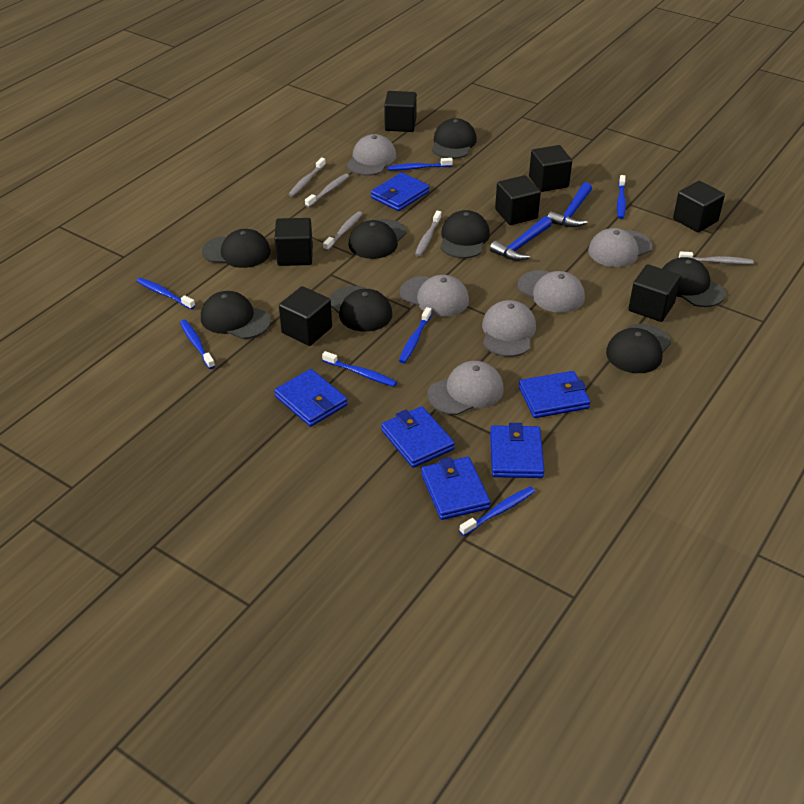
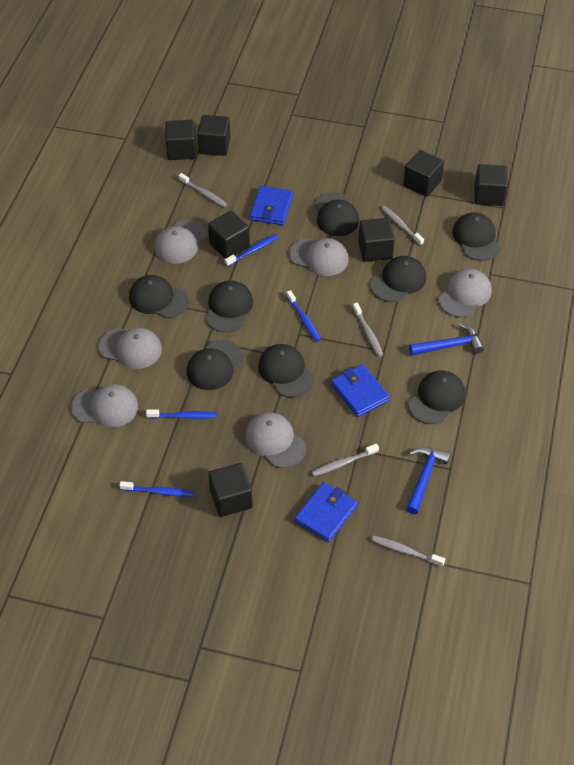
blue toothbrush: 7 -> 4
blue wallet: 6 -> 3

